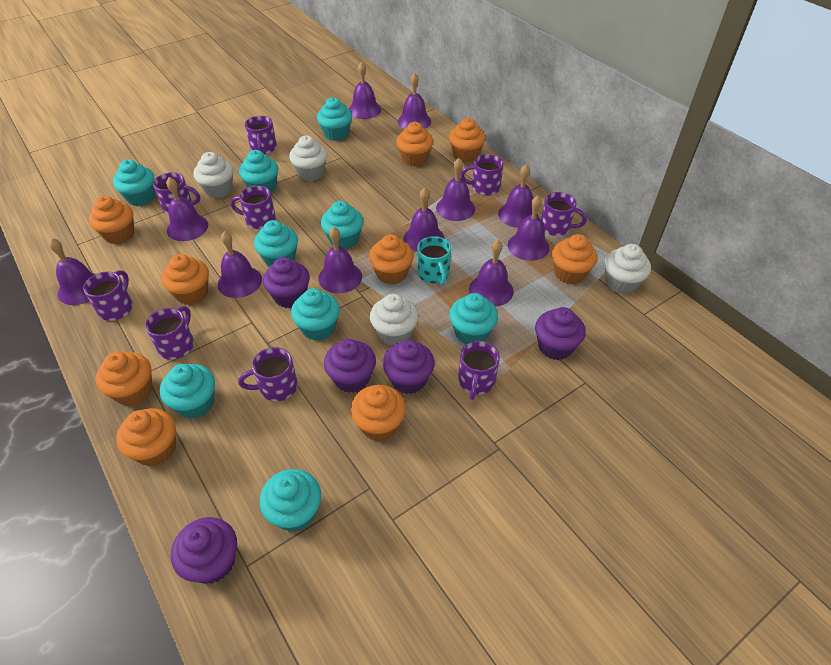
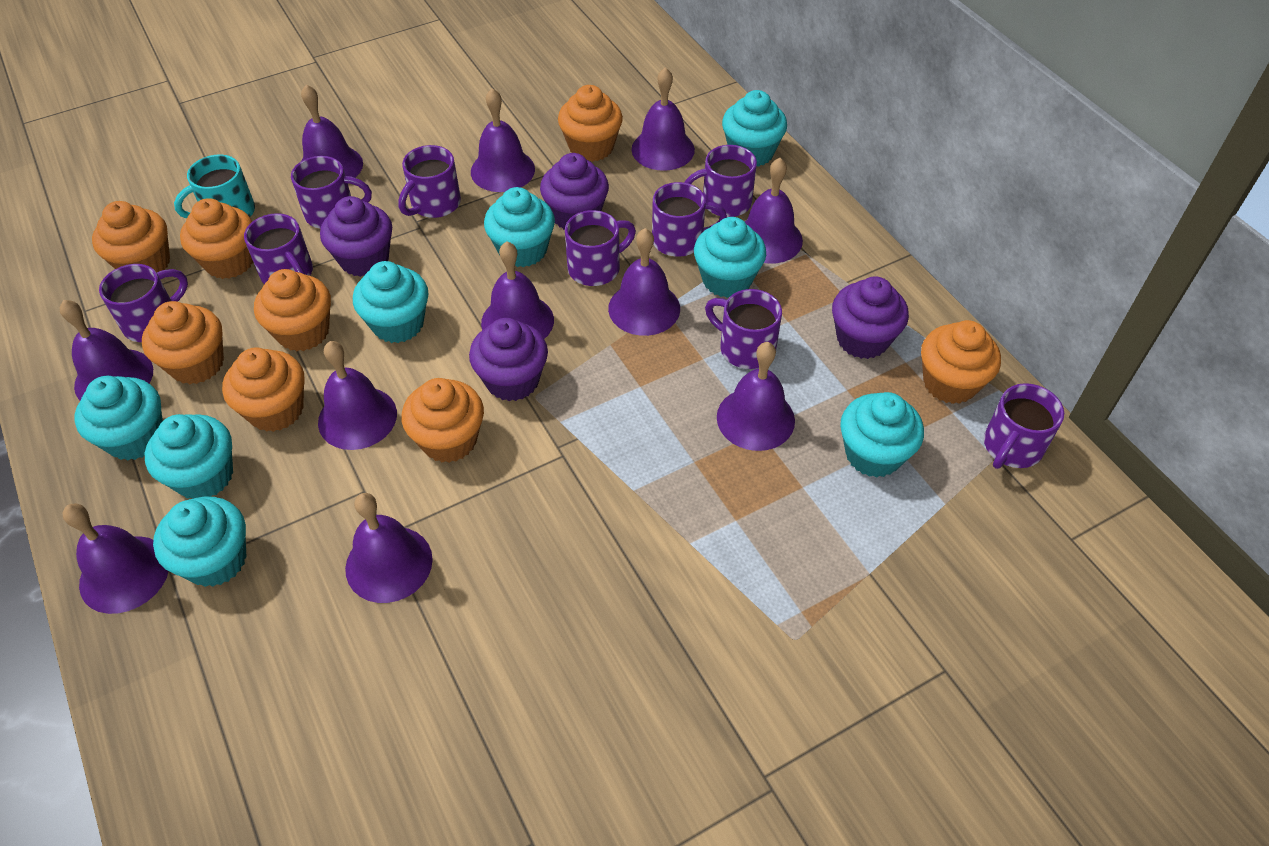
orange cupcake: 9 -> 8
purple cupcake: 5 -> 4
turquoise cupcake: 9 -> 8
white cupcake: 4 -> 0

